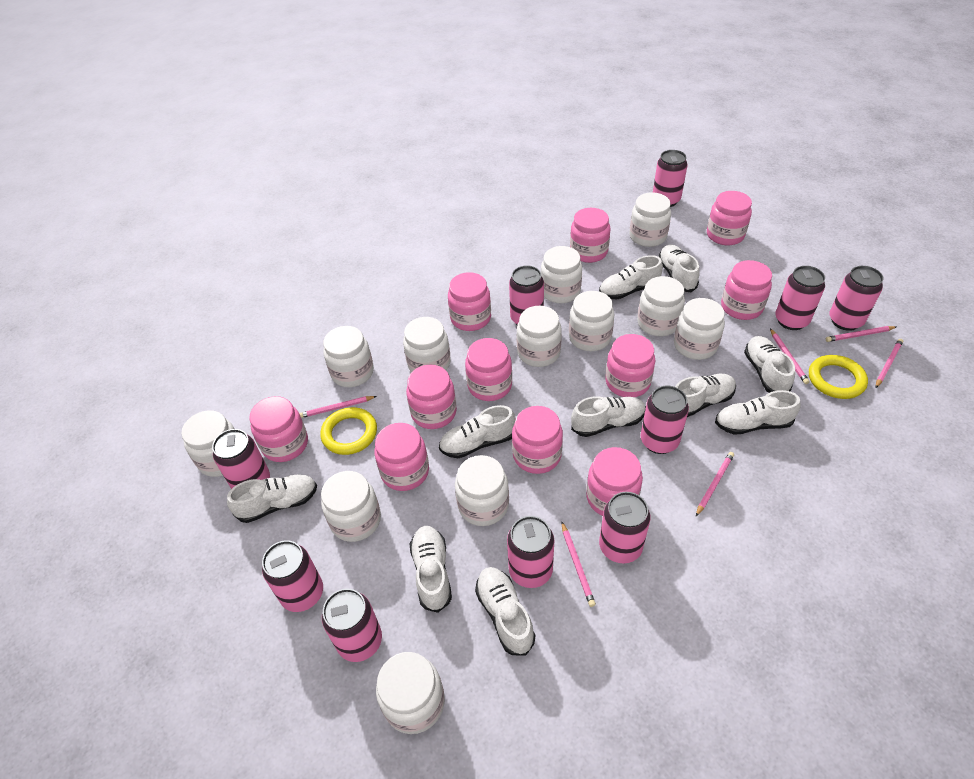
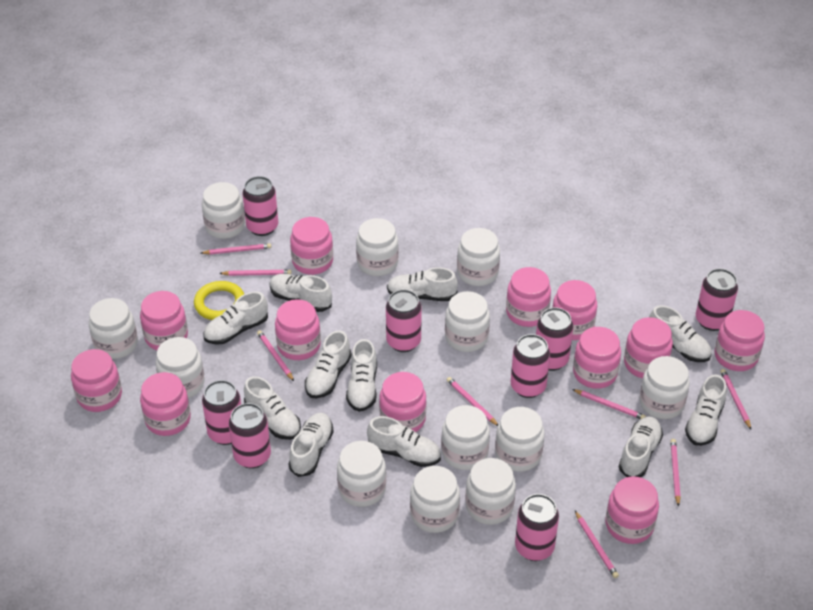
pink can: 10 -> 8
pink jar: 11 -> 12
pink pencil: 6 -> 8
white shoe: 10 -> 11
yellow ring: 2 -> 1

